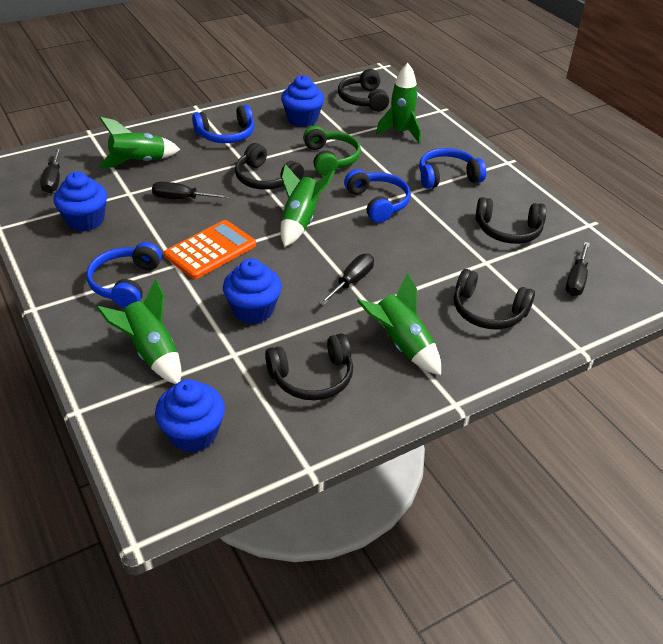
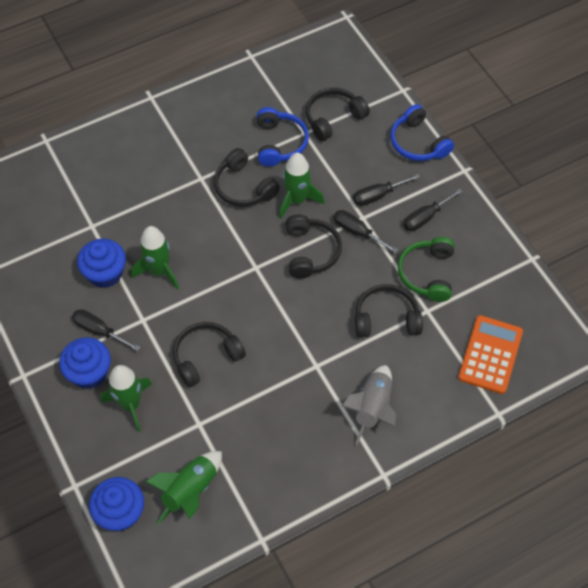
blue cupcake: 4 -> 3
blue headphones: 4 -> 2
green rocket: 5 -> 4
grey rocket: 0 -> 1

